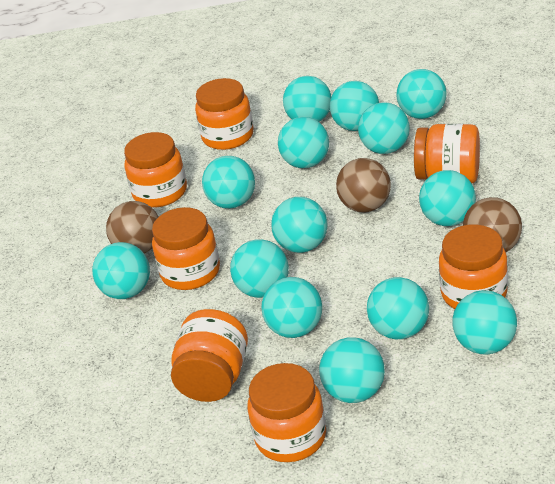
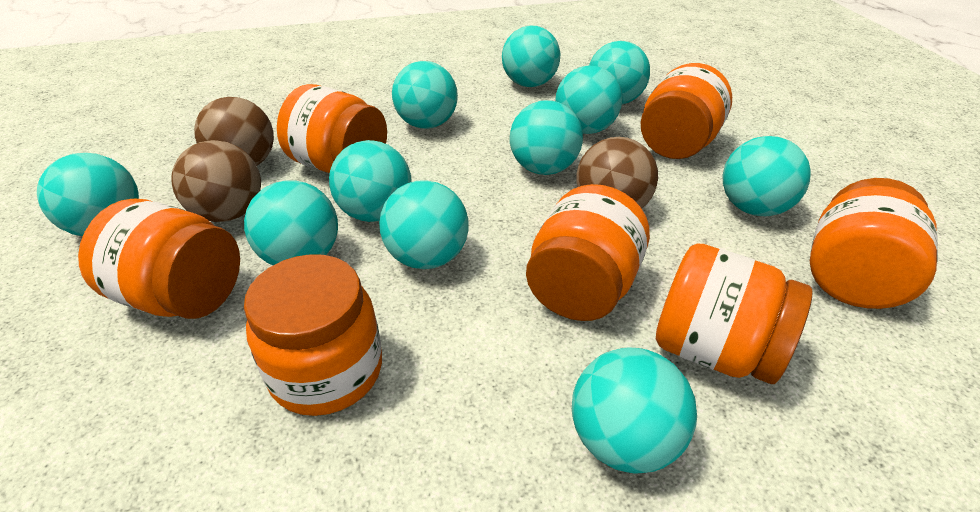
turquoise ball: 14 -> 11

